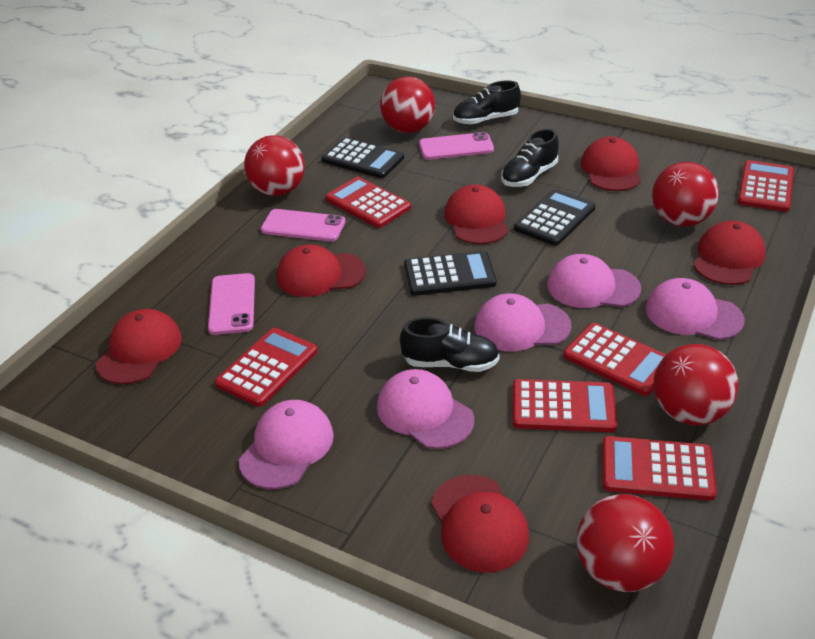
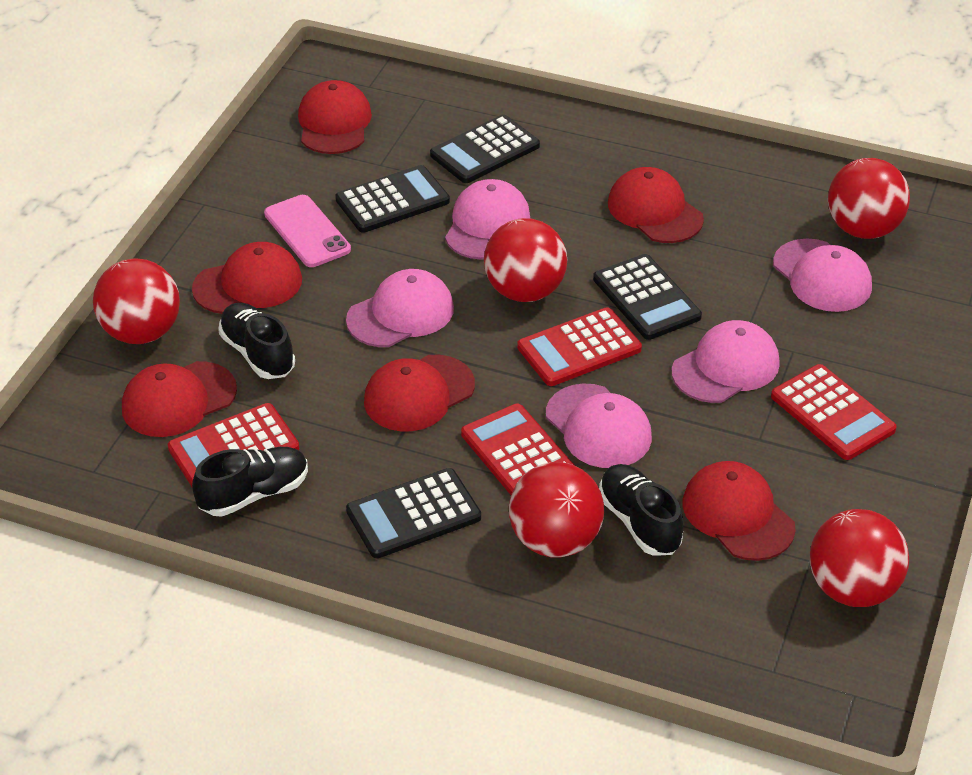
black calculator: 3 -> 4
pink phone: 3 -> 1
red calculator: 6 -> 4

